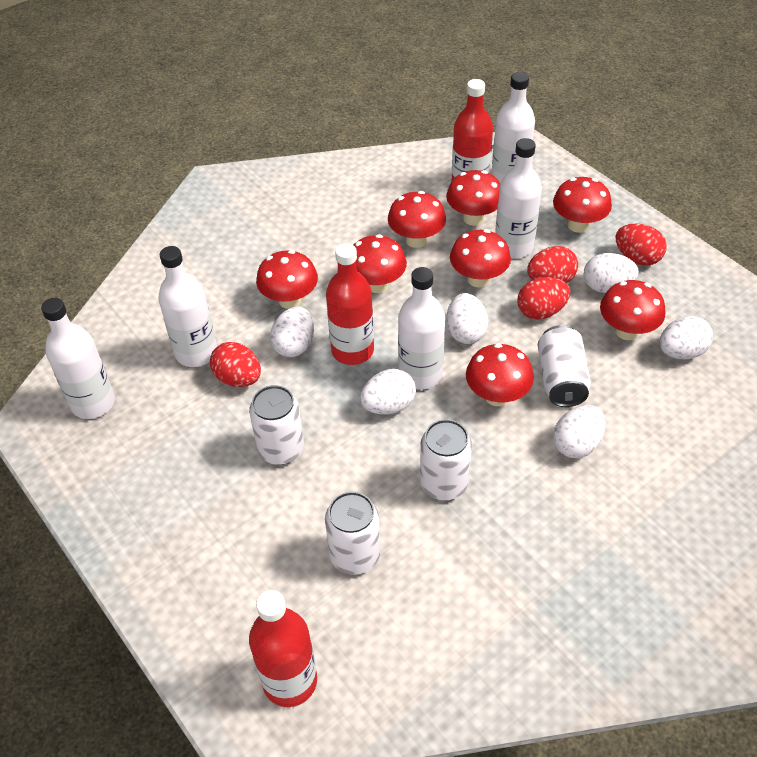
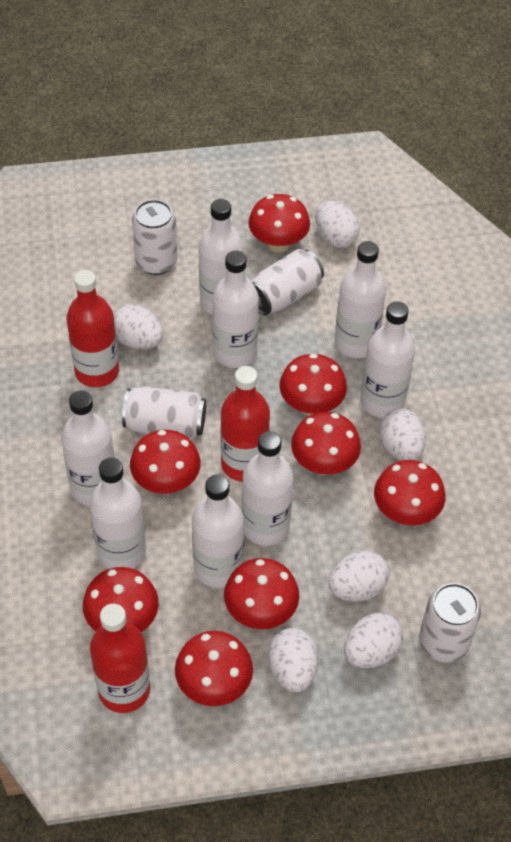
red egg: 4 -> 0
white bottle: 5 -> 8

